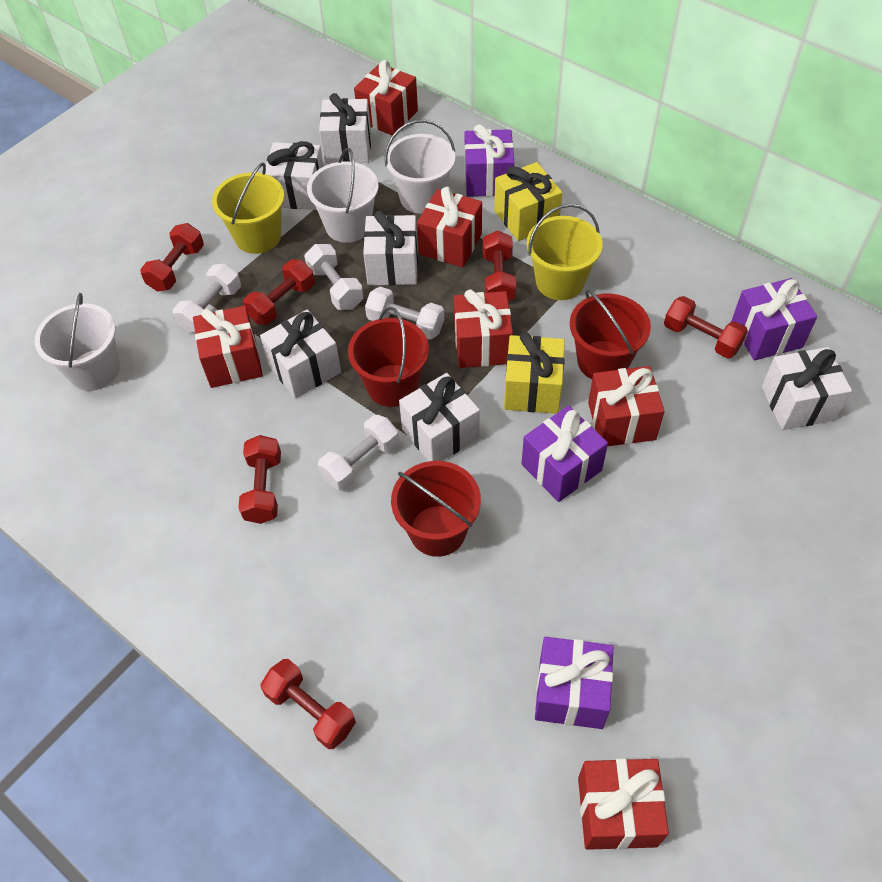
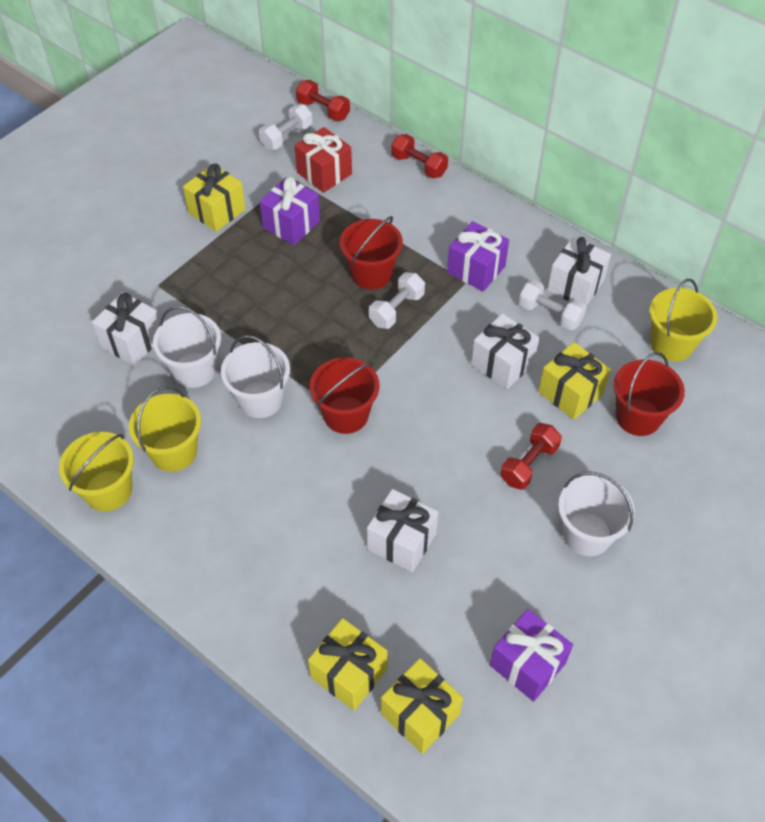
purple gift: 4 -> 3
red dumbbell: 6 -> 3
red gift: 6 -> 1
white dumbbell: 4 -> 3
white gift: 6 -> 4
yellow bucket: 2 -> 3
yellow gift: 2 -> 4

